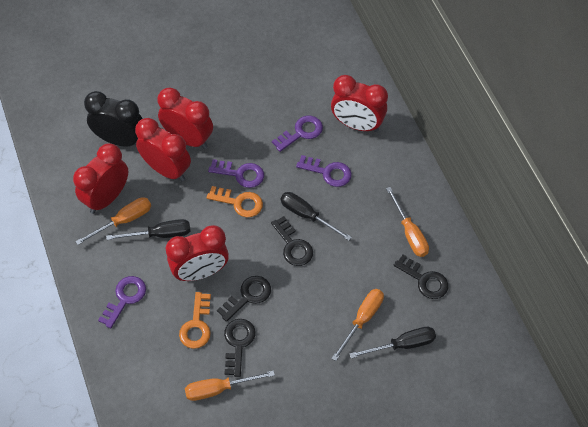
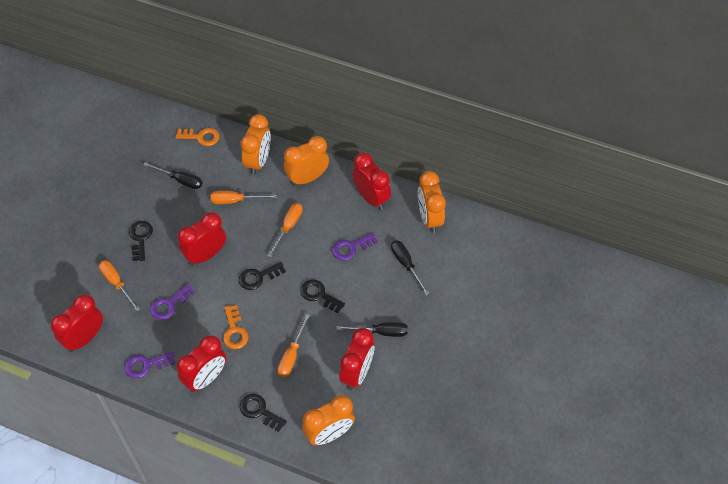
black clock: 1 -> 0
orange clock: 0 -> 4
purple key: 4 -> 3

